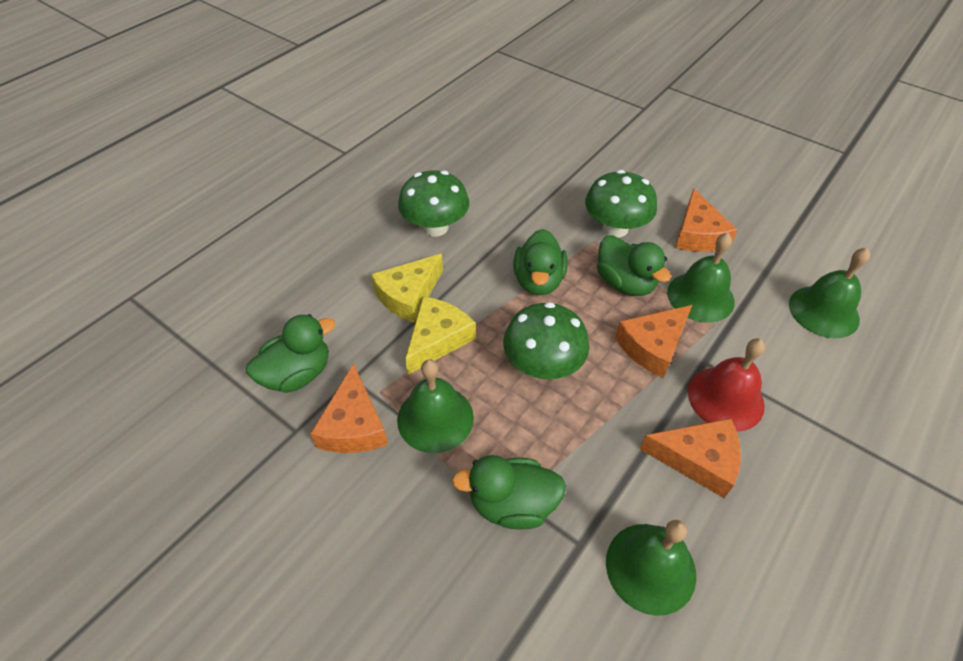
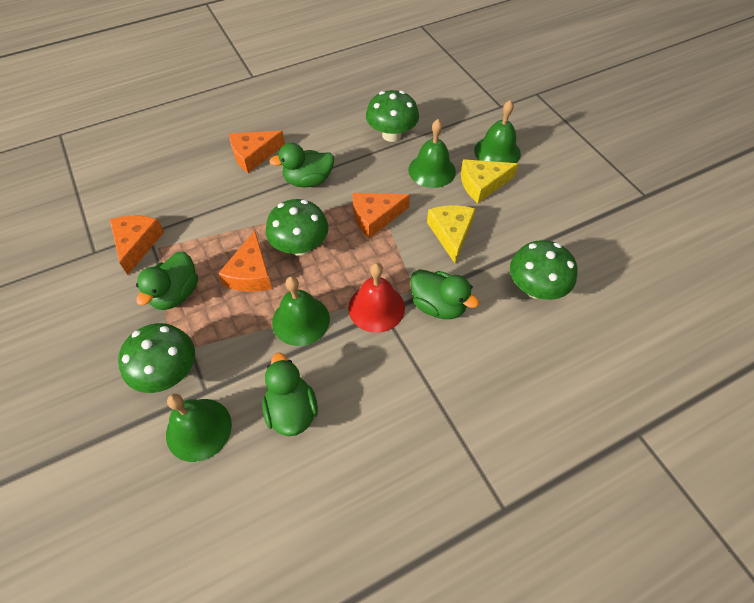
green mushroom: 3 -> 4

